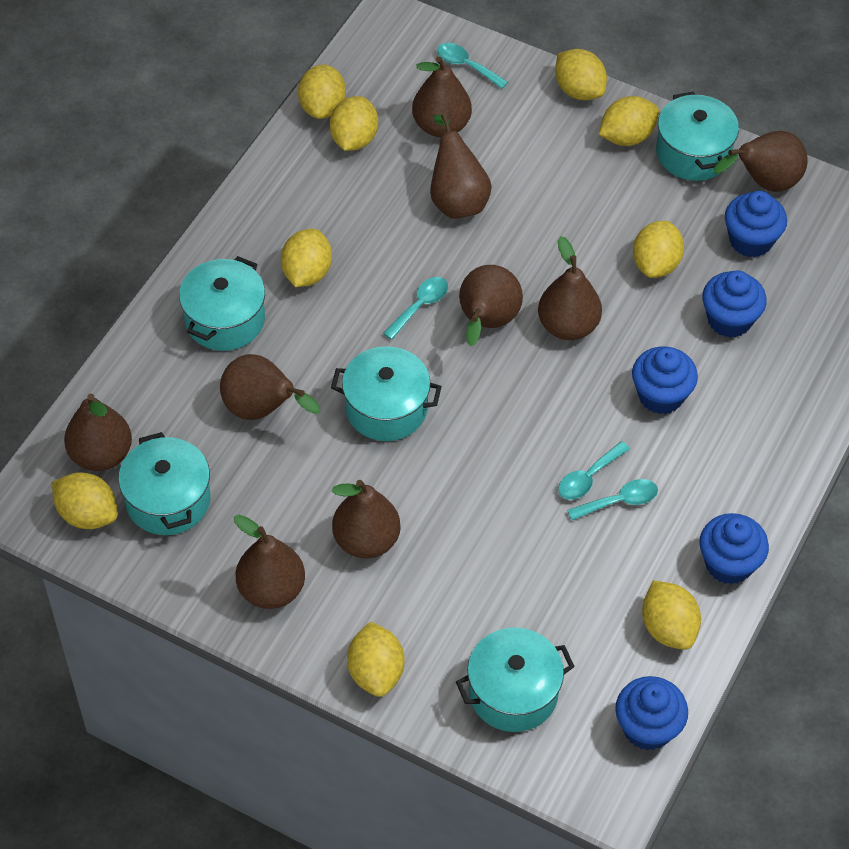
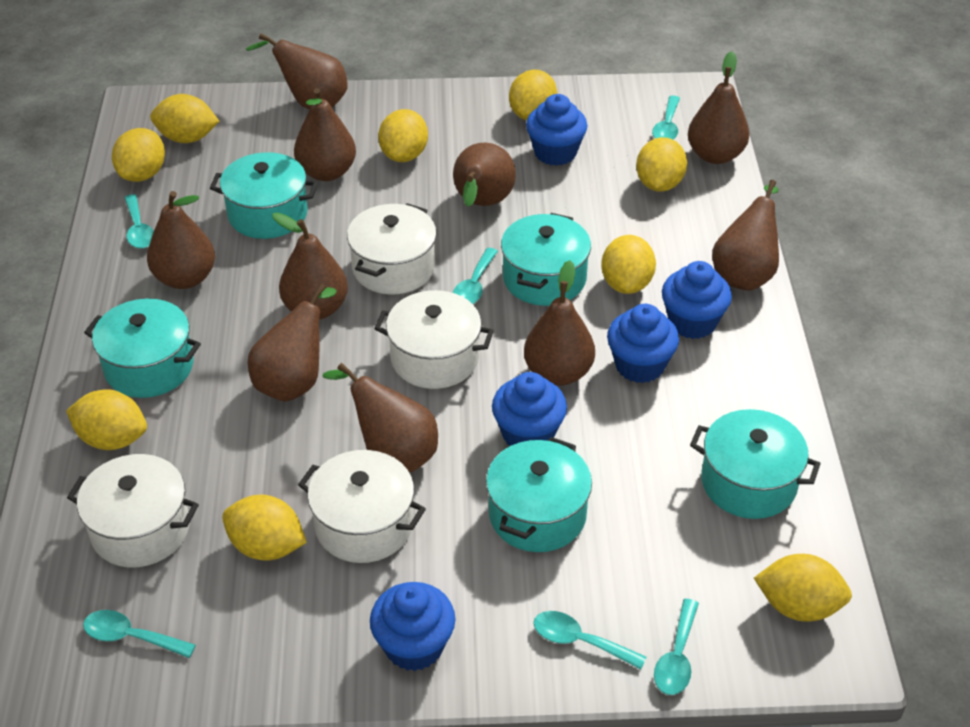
brown pear: 9 -> 10
turquoise spoon: 4 -> 6
white pot: 0 -> 4

